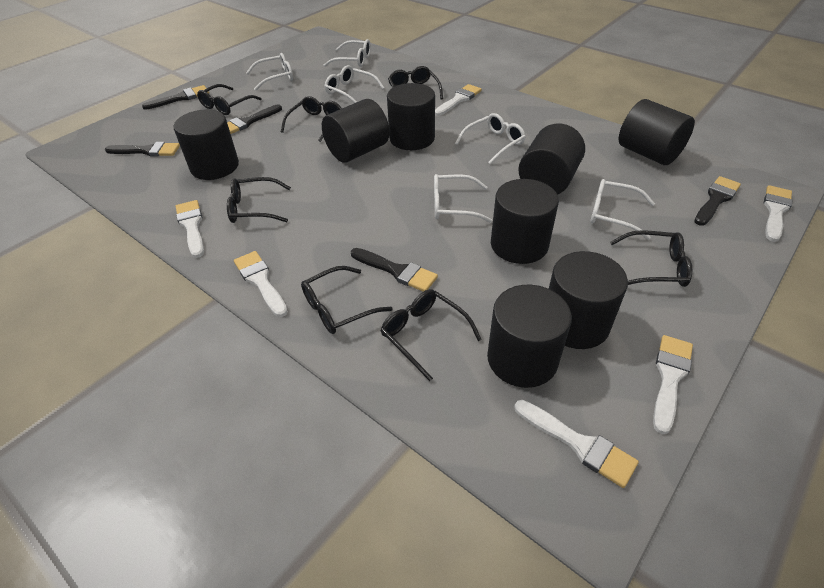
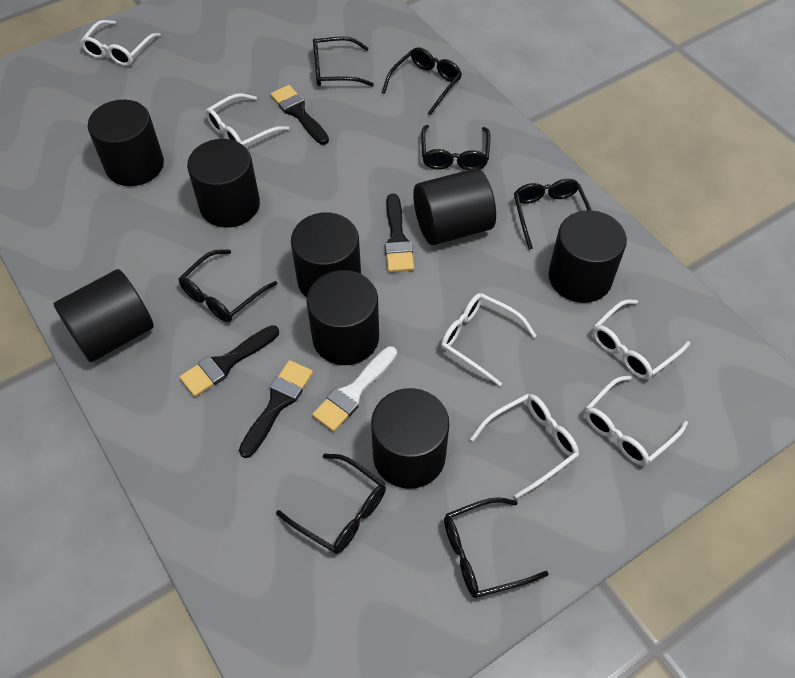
black brush: 5 -> 4
white brush: 6 -> 1

